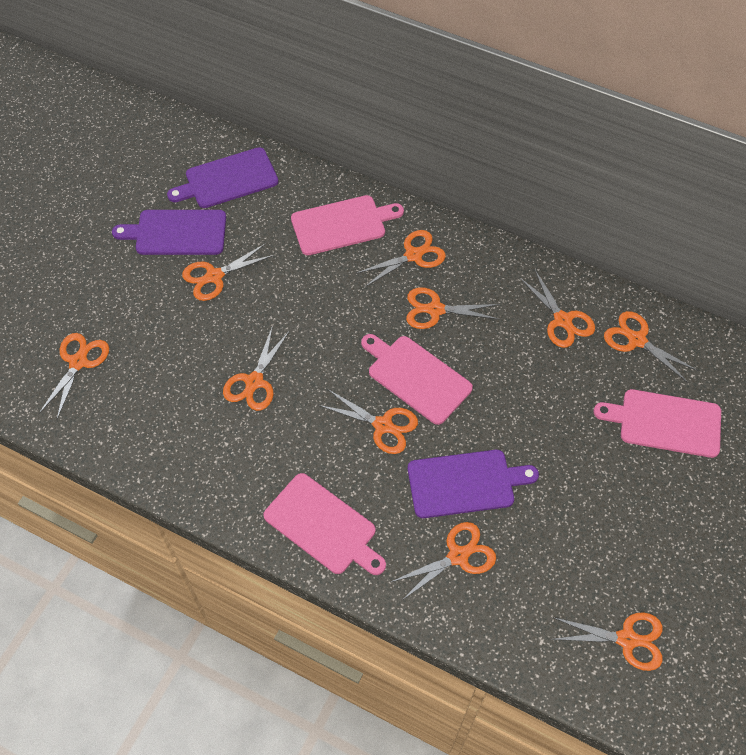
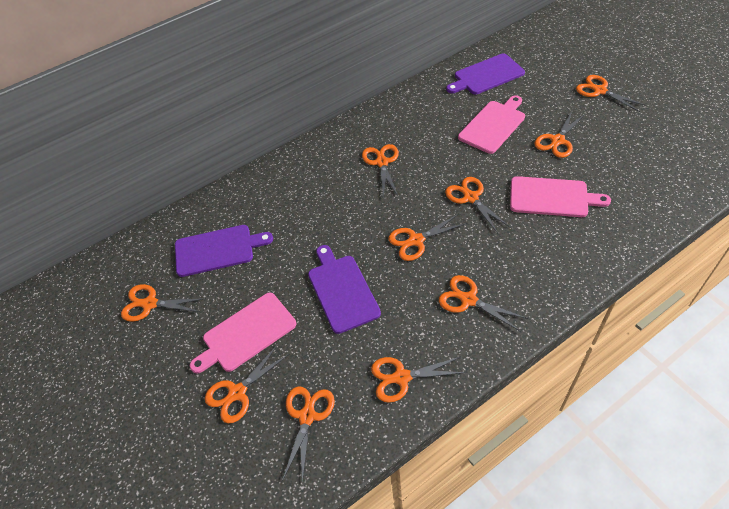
pink cutting board: 4 -> 3

